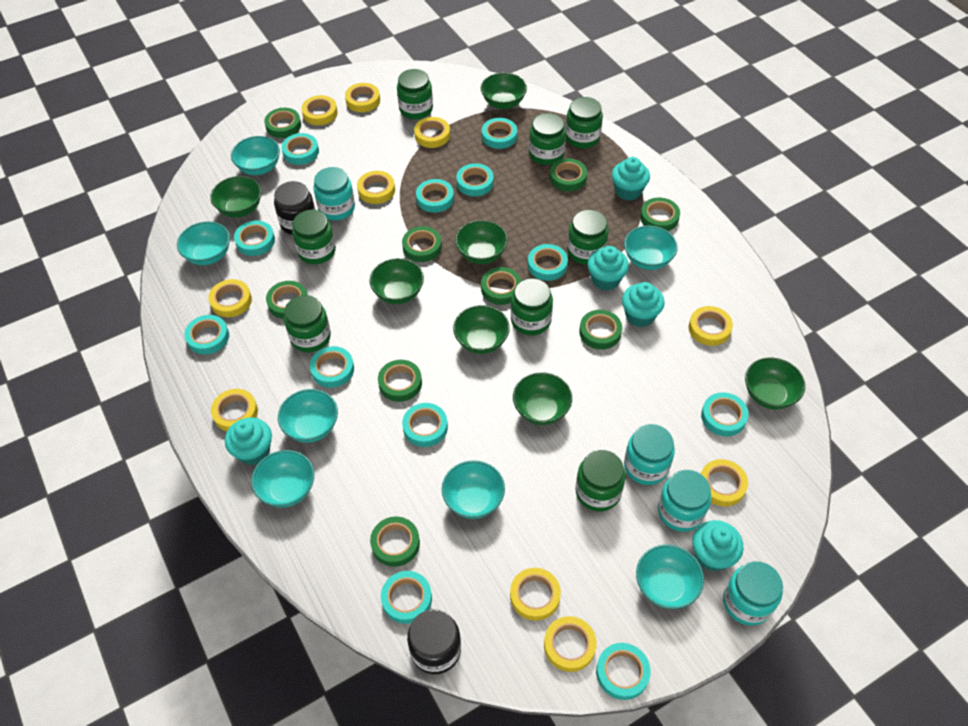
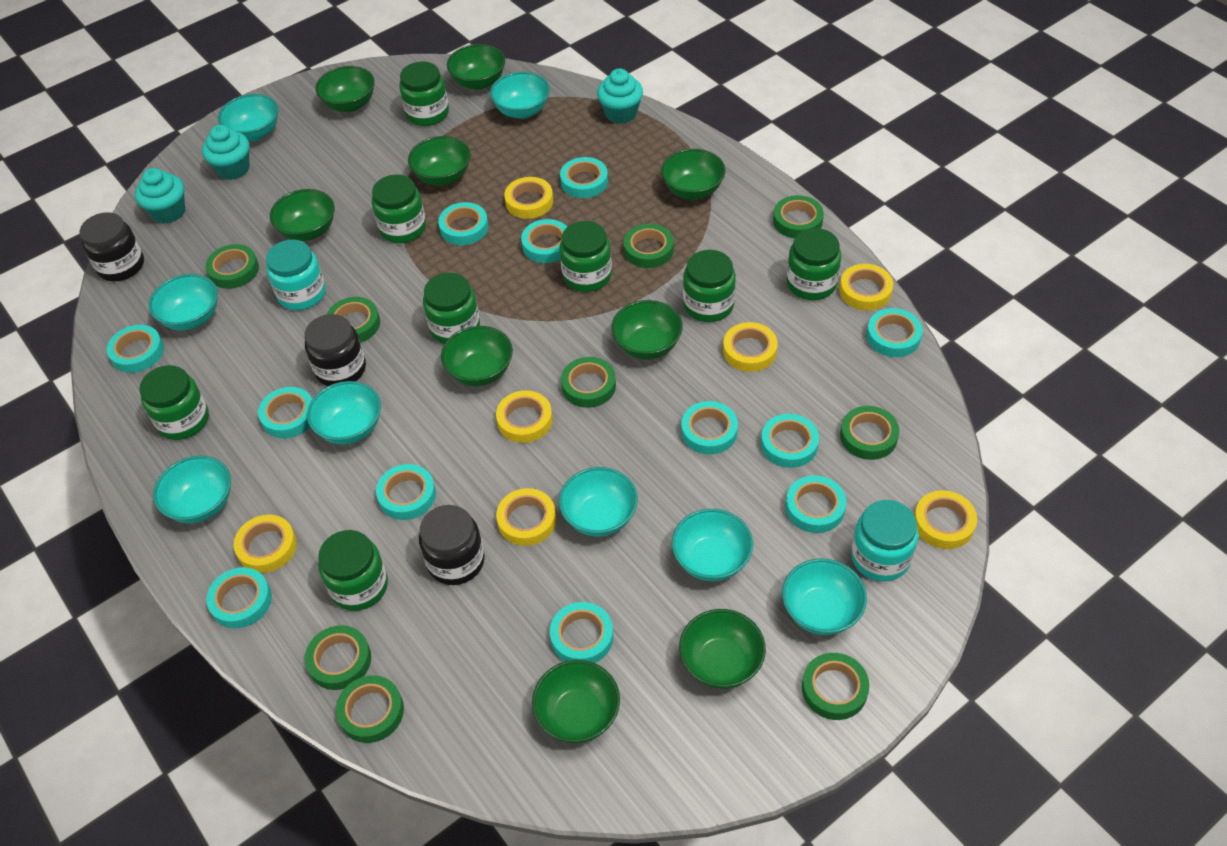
black jar: 2 -> 3
green bowl: 7 -> 9
turquoise bowl: 7 -> 8
turquoise cupcake: 5 -> 3
turquoise jar: 4 -> 2
yellow tape: 10 -> 7

